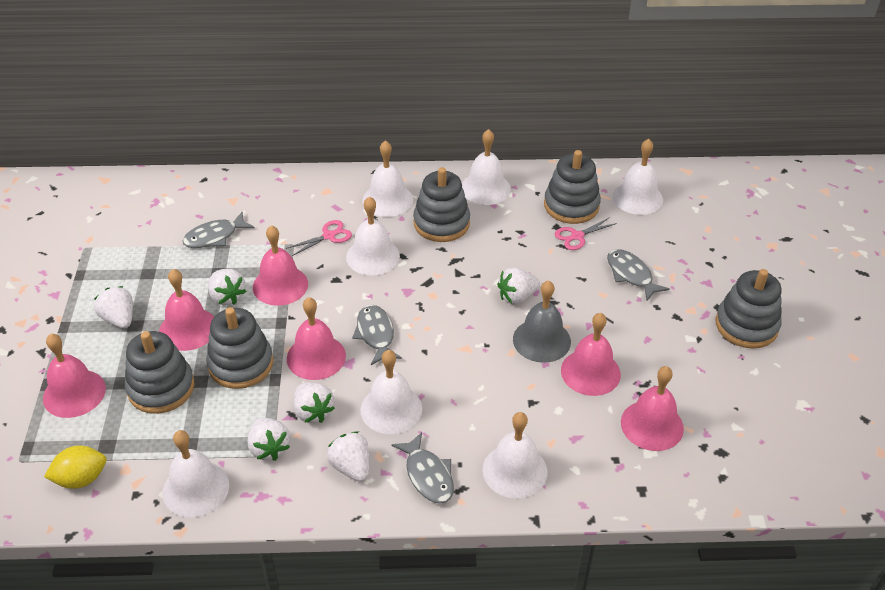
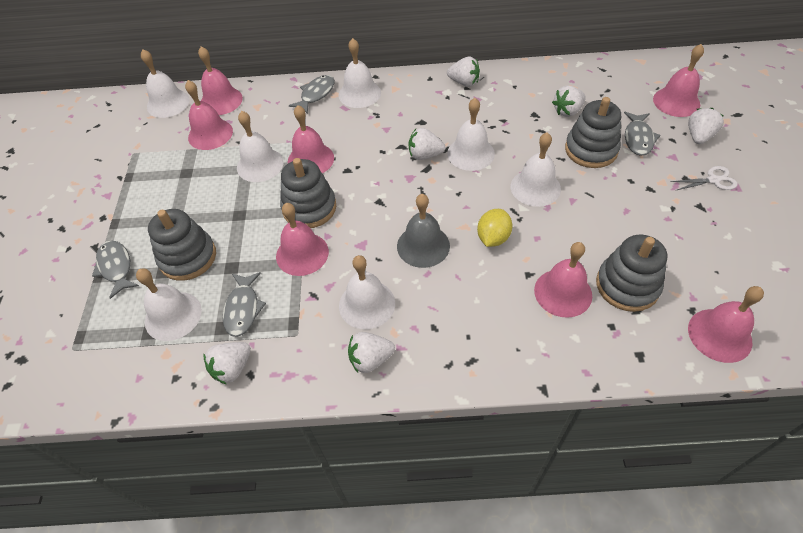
grey stacking toy: 5 -> 4
pink bell: 6 -> 7
pink scissors: 2 -> 0
white scissors: 0 -> 1

